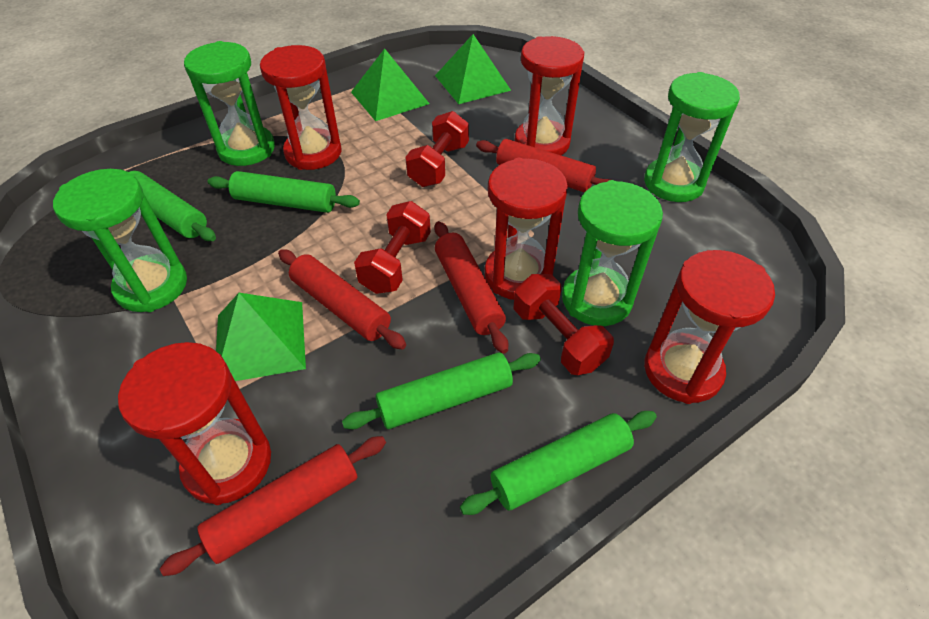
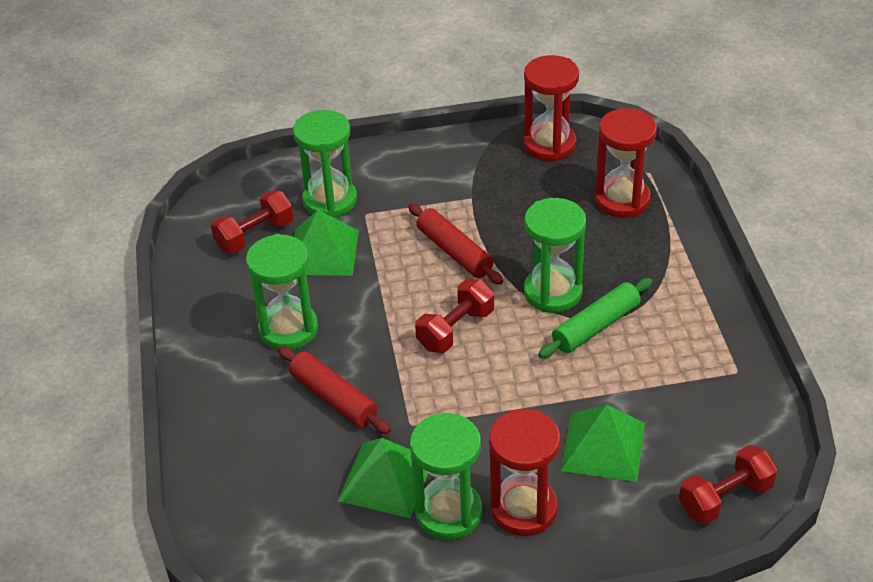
green rolling pin: 4 -> 1
red hourglass: 5 -> 3
red rolling pin: 4 -> 2

